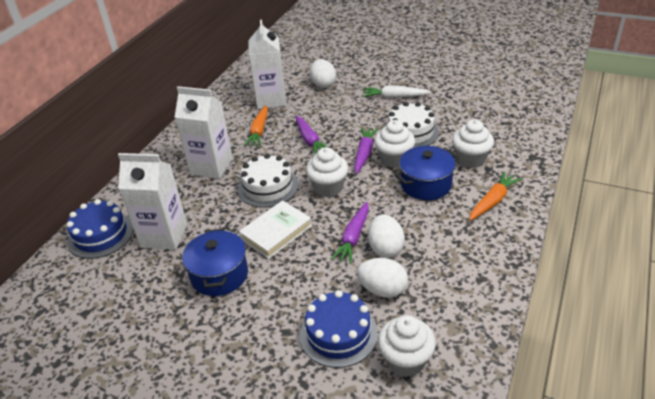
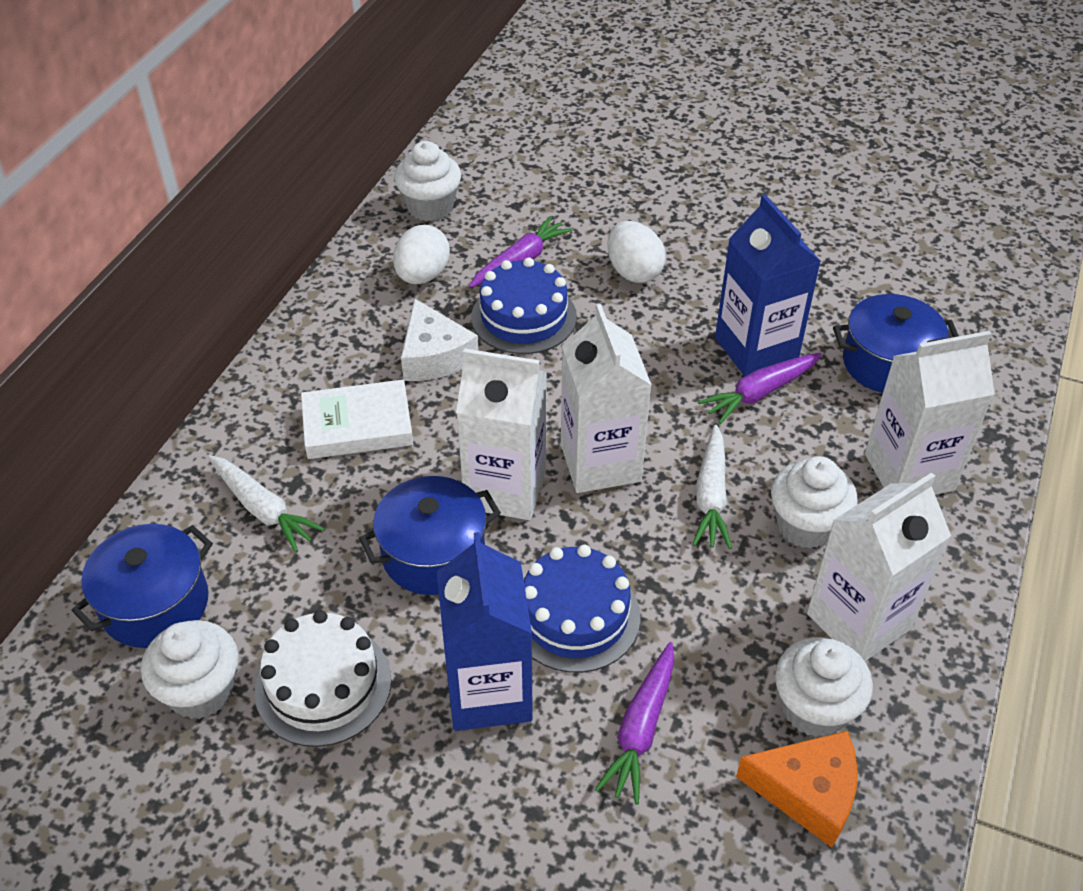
blue carton: 0 -> 2
blue pot: 2 -> 3
orange carrot: 2 -> 0
orange cheese: 0 -> 1
white cake: 2 -> 1
white carrot: 1 -> 2
white carton: 3 -> 4
white cheese: 0 -> 1
white egg: 3 -> 2

